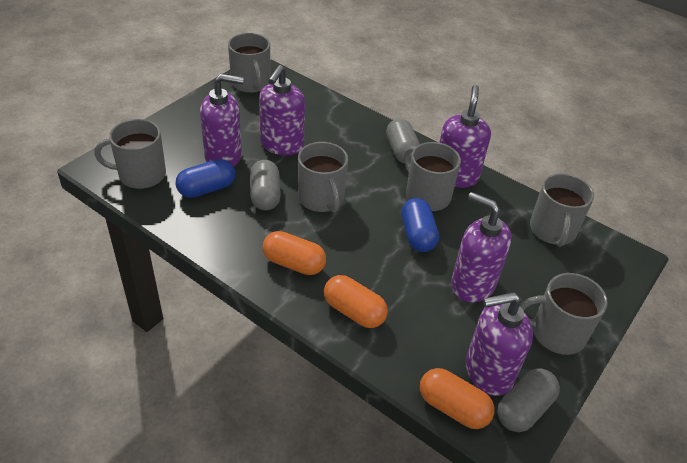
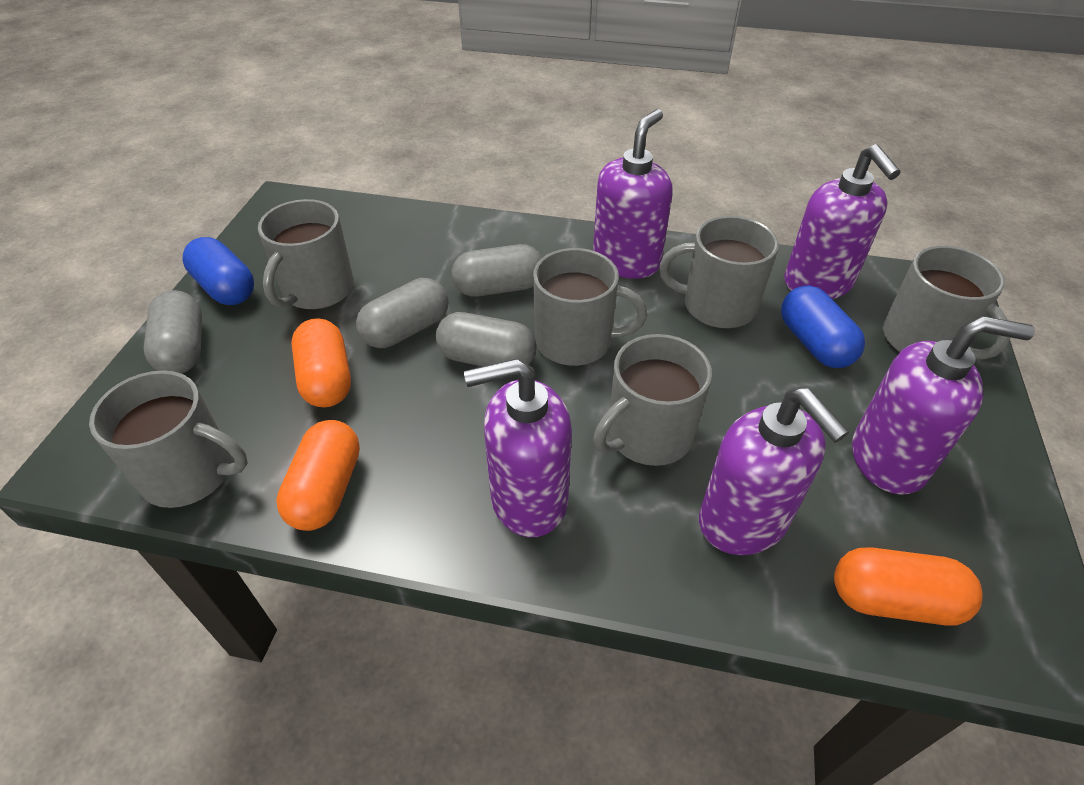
grey capsule: 3 -> 4

